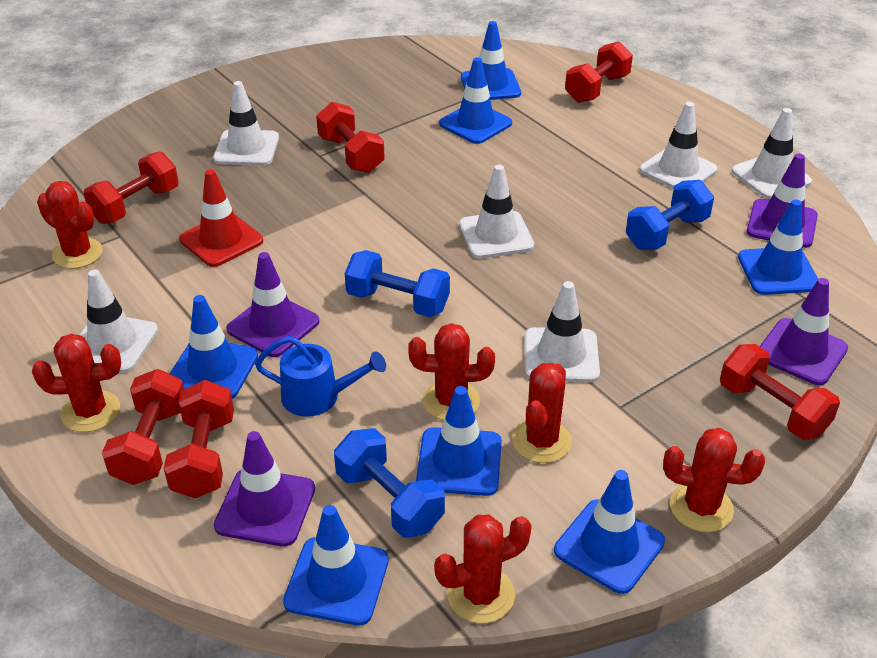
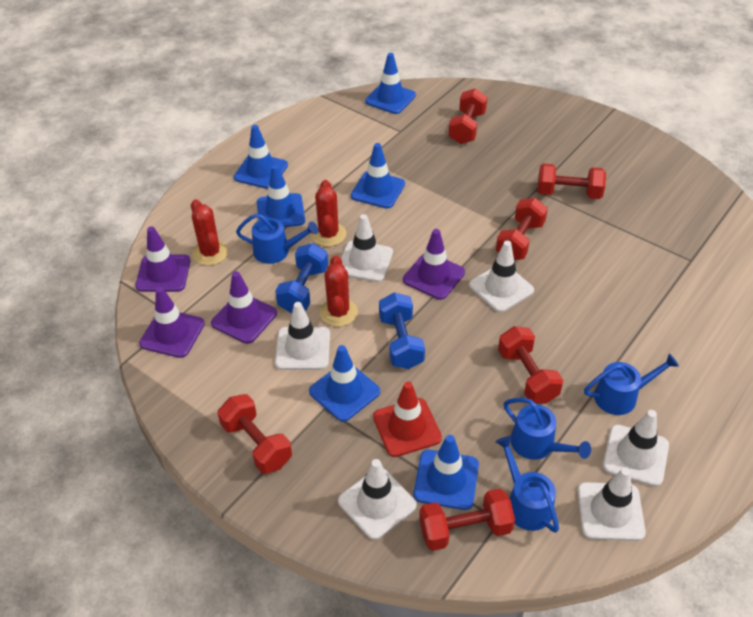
blue dumbbell: 3 -> 2
blue traffic cone: 7 -> 6
blue watering can: 1 -> 4
red cactus: 6 -> 3

